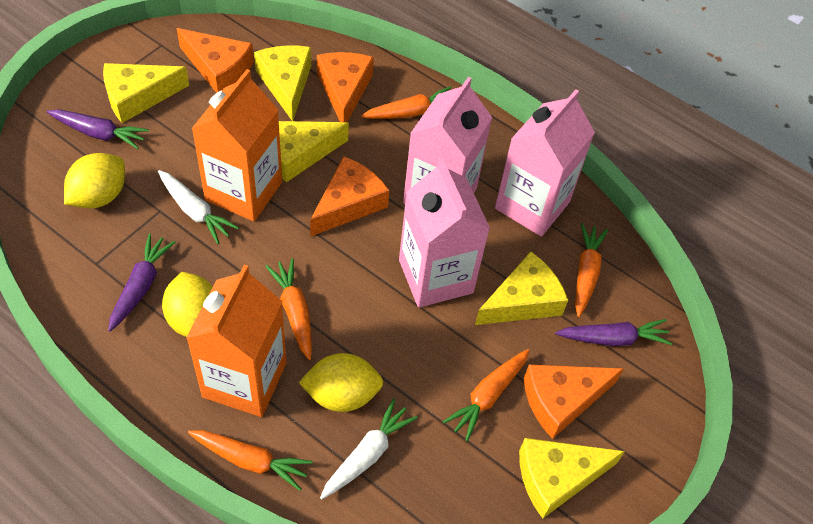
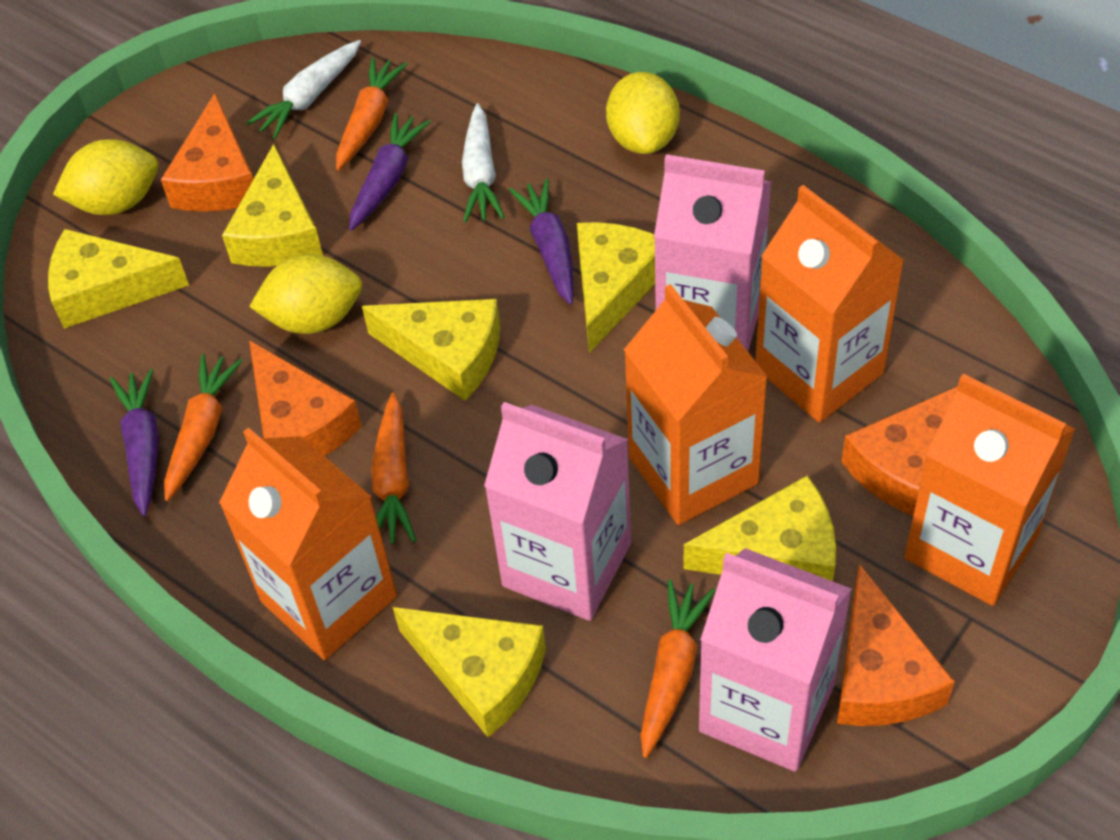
orange carrot: 5 -> 4
orange carton: 2 -> 4
yellow cheese: 5 -> 6

